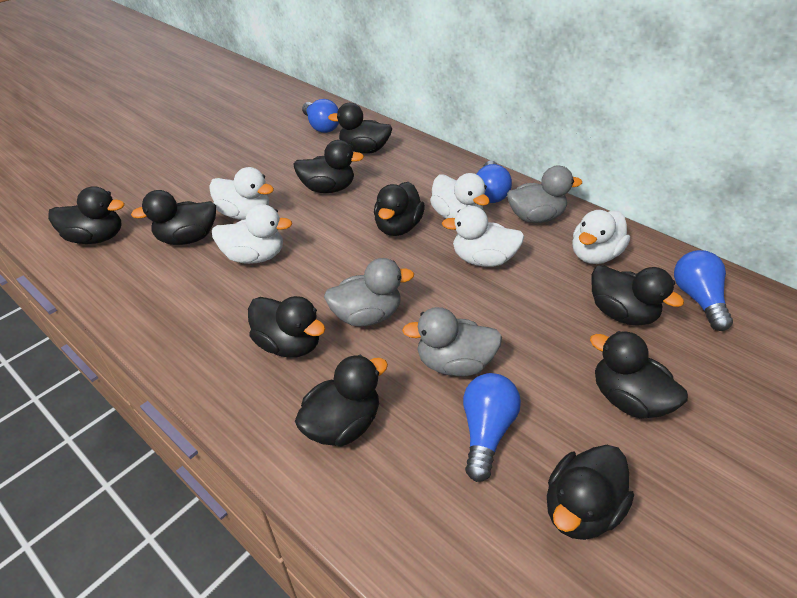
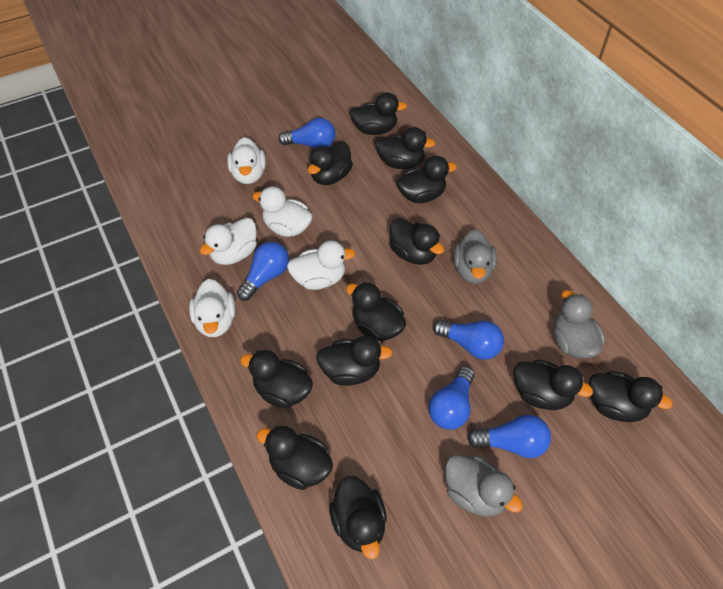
black duck: 10 -> 12
blue light bulb: 4 -> 5

